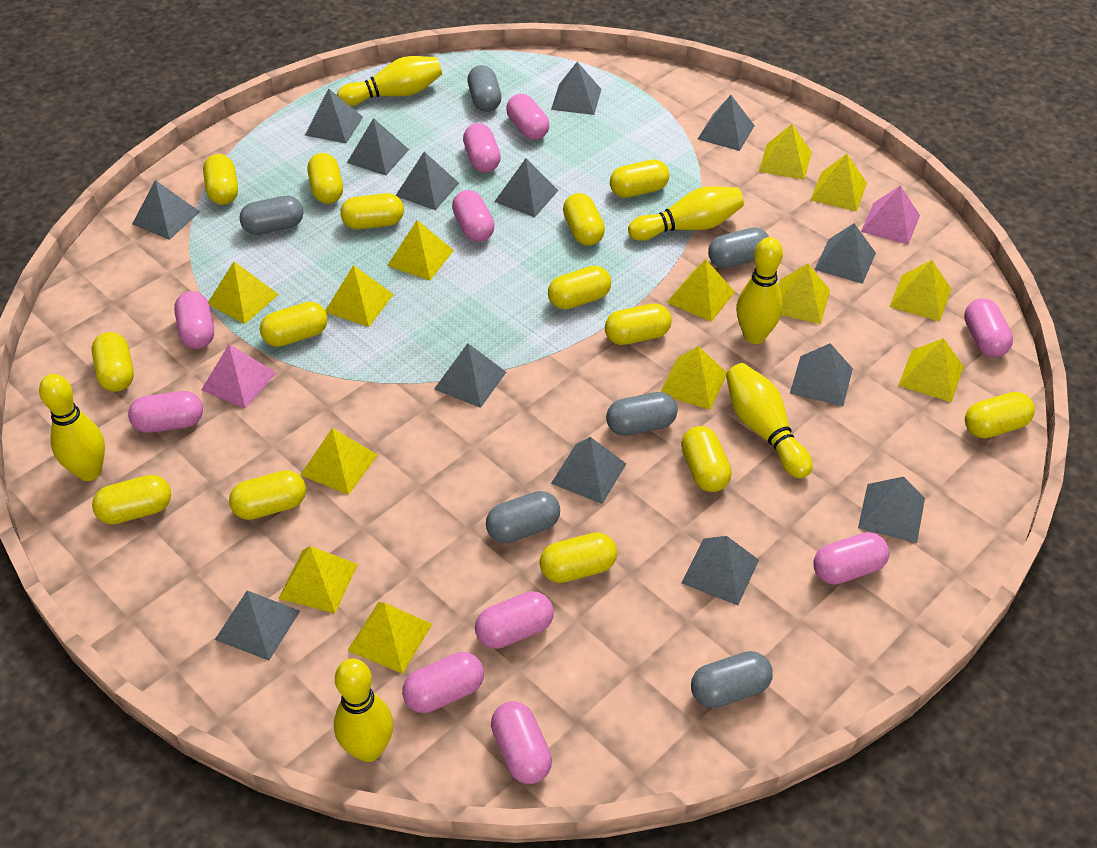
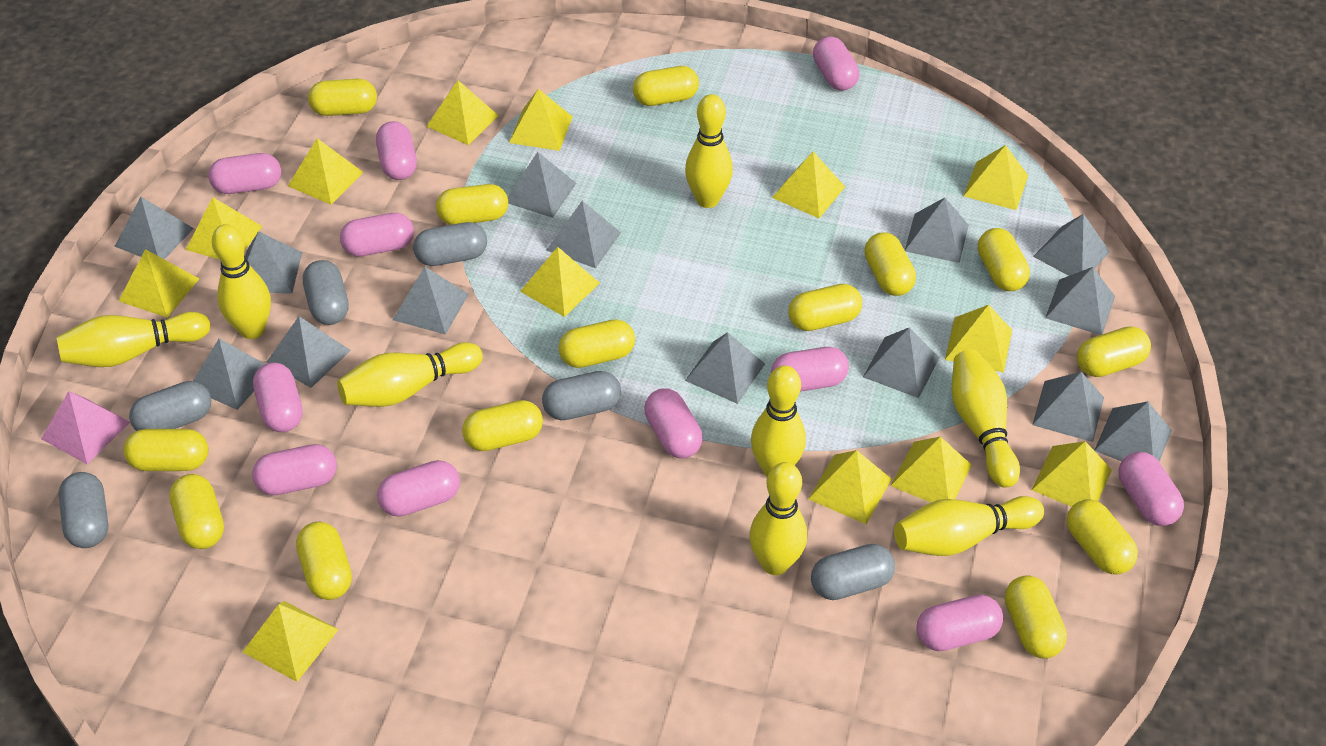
pink capsule: 10 -> 11
pink pyramid: 2 -> 1
yellow bowling pin: 6 -> 8

